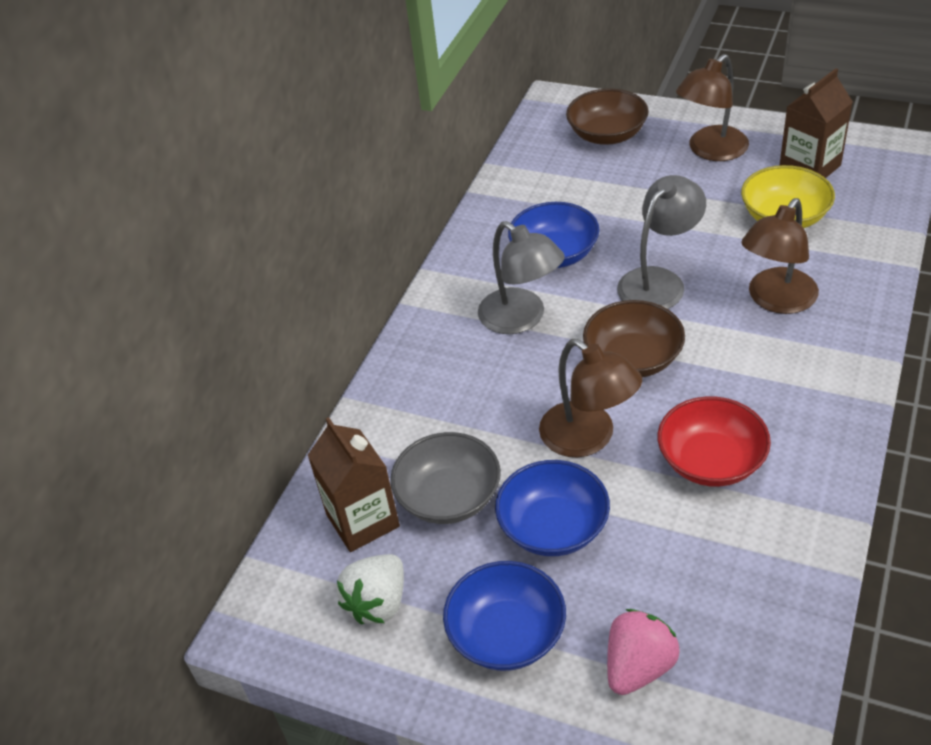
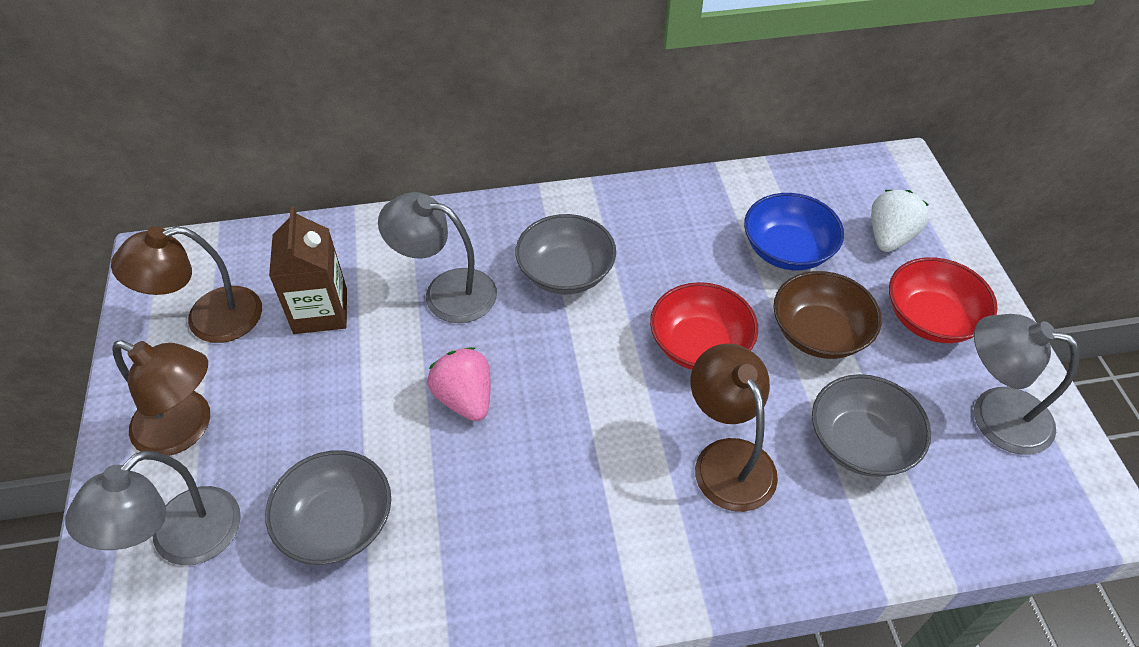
blue bowl: 3 -> 1
brown bowl: 2 -> 1
brown carton: 2 -> 1
grey bowl: 1 -> 3
grey lamp: 2 -> 3
red bowl: 1 -> 2
yellow bowl: 1 -> 0

